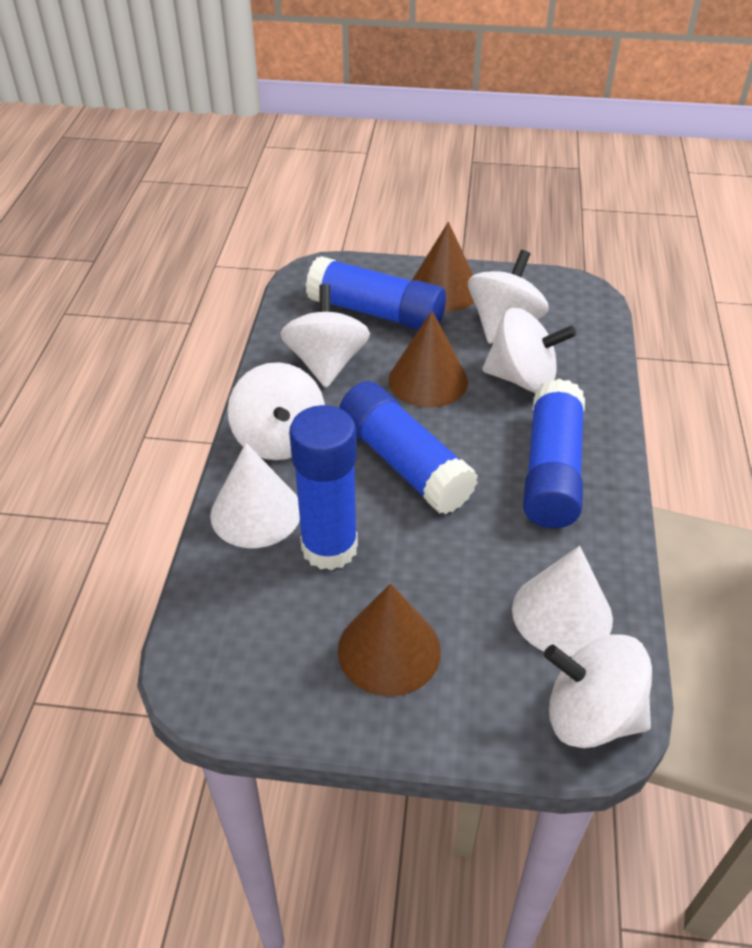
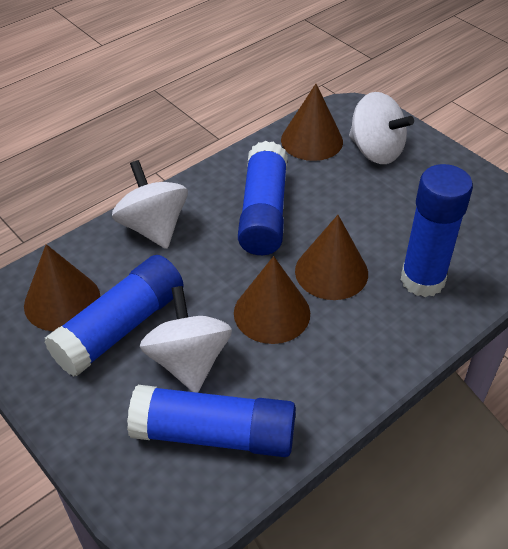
brown cone: 3 -> 4
white cone: 2 -> 0
white spinning top: 5 -> 3

